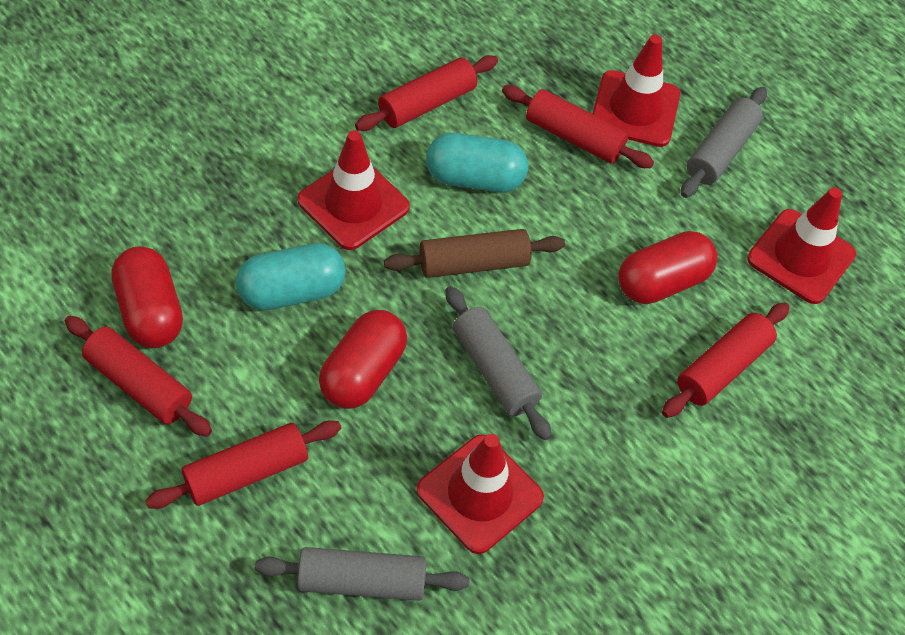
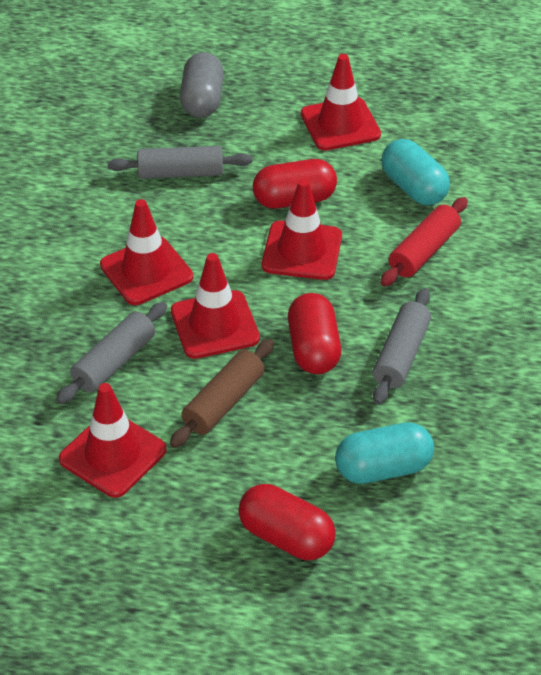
grey capsule: 0 -> 1
red rolling pin: 5 -> 1
red traffic cone: 4 -> 5

